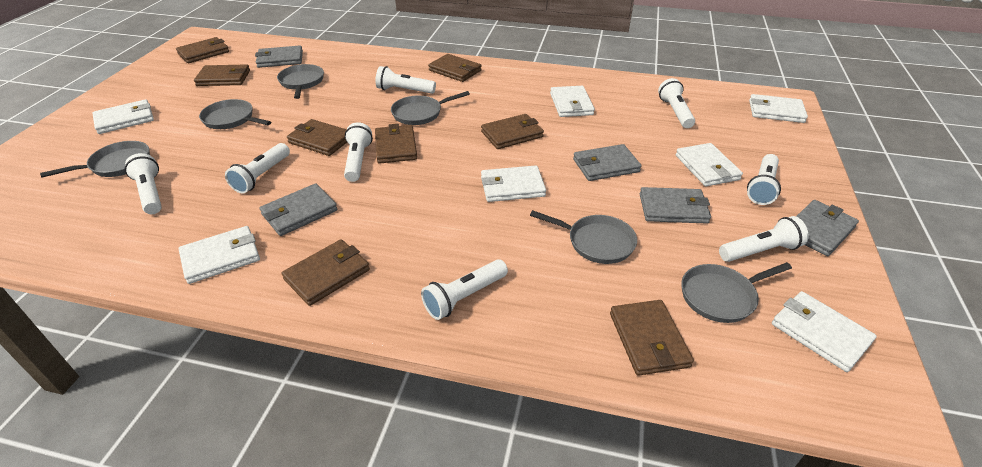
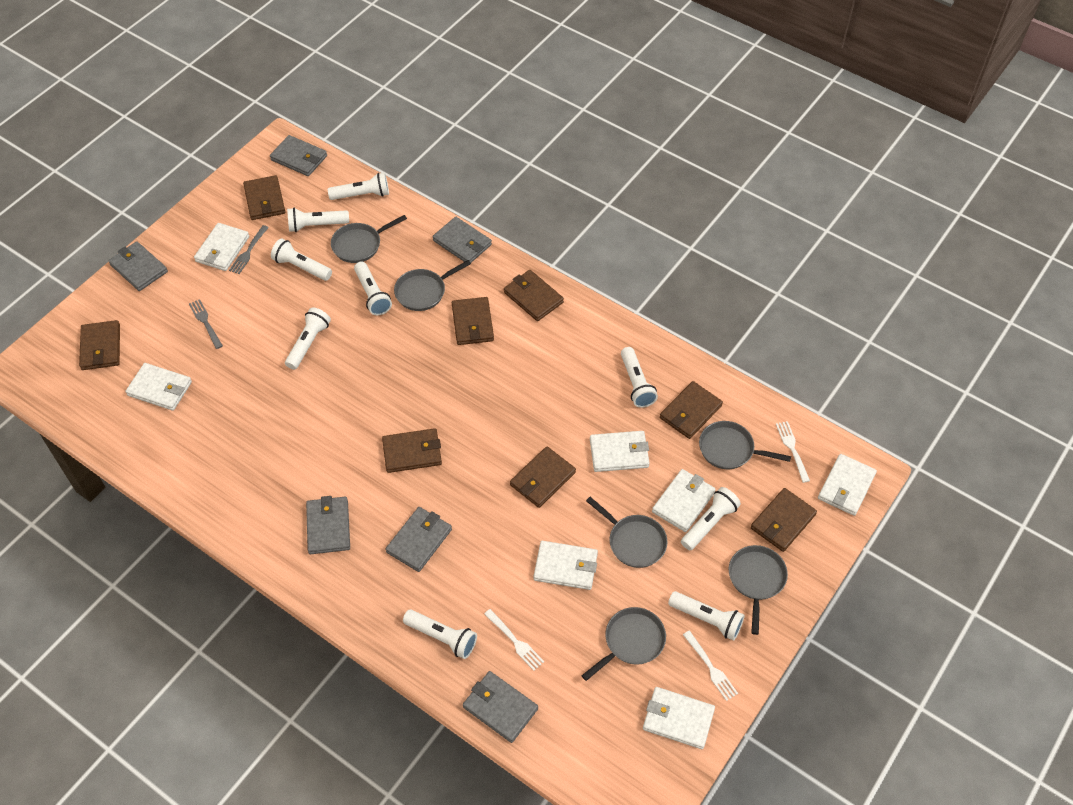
grey fork: 0 -> 2
grey wallet: 5 -> 6
white flashlight: 8 -> 9
white fork: 0 -> 3

